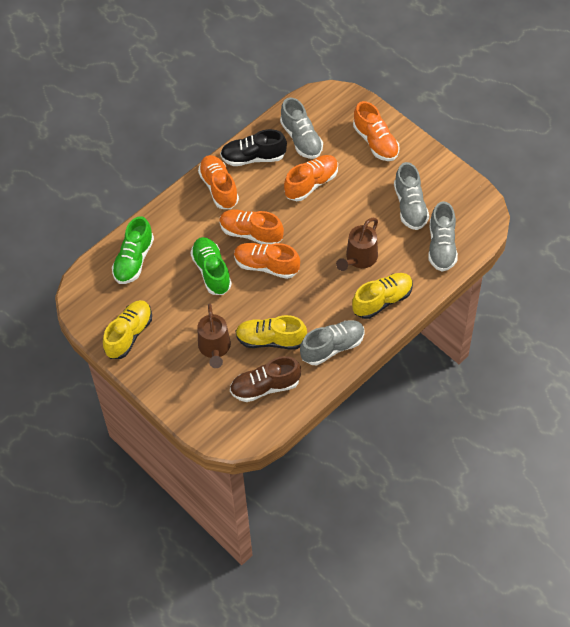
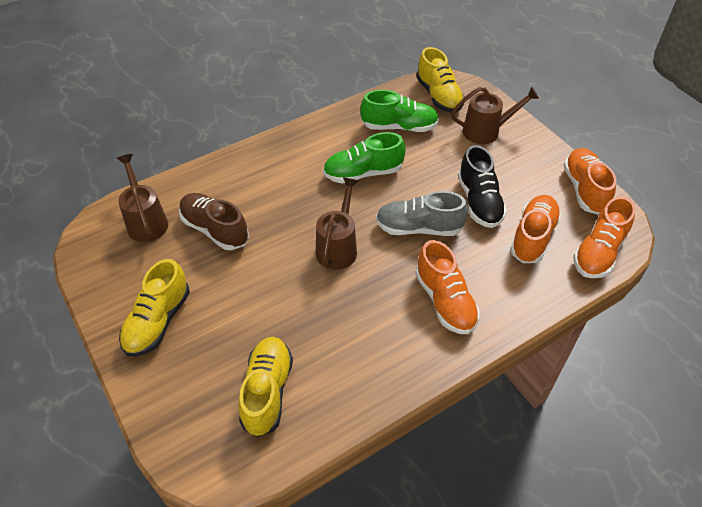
brown watering can: 2 -> 3
grey shoe: 4 -> 1
orange shoe: 5 -> 4

